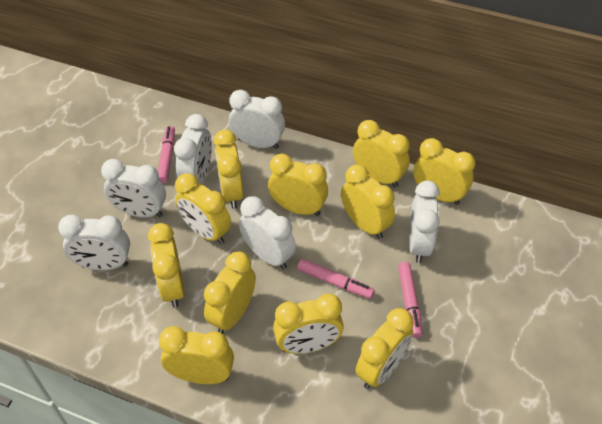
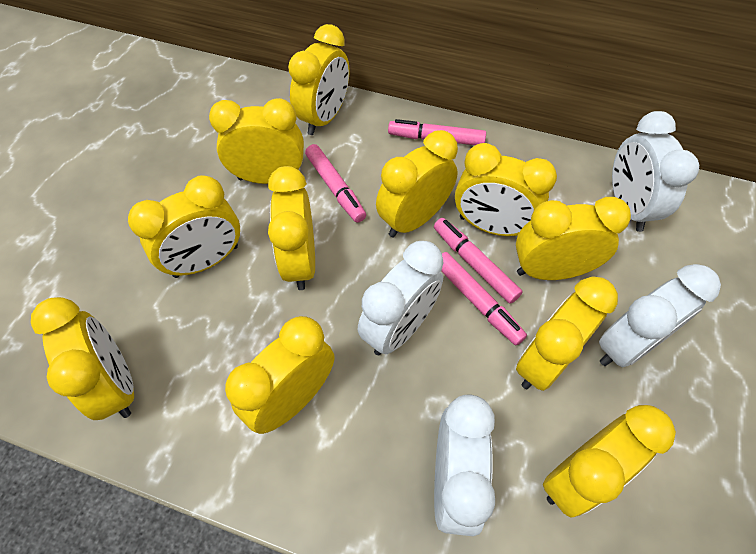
pink marker: 3 -> 4
white clock: 6 -> 4

